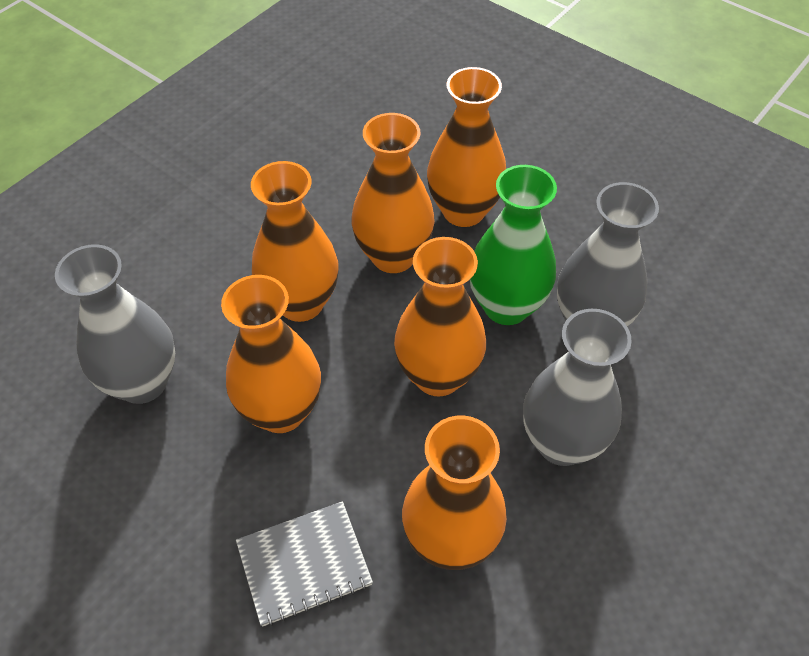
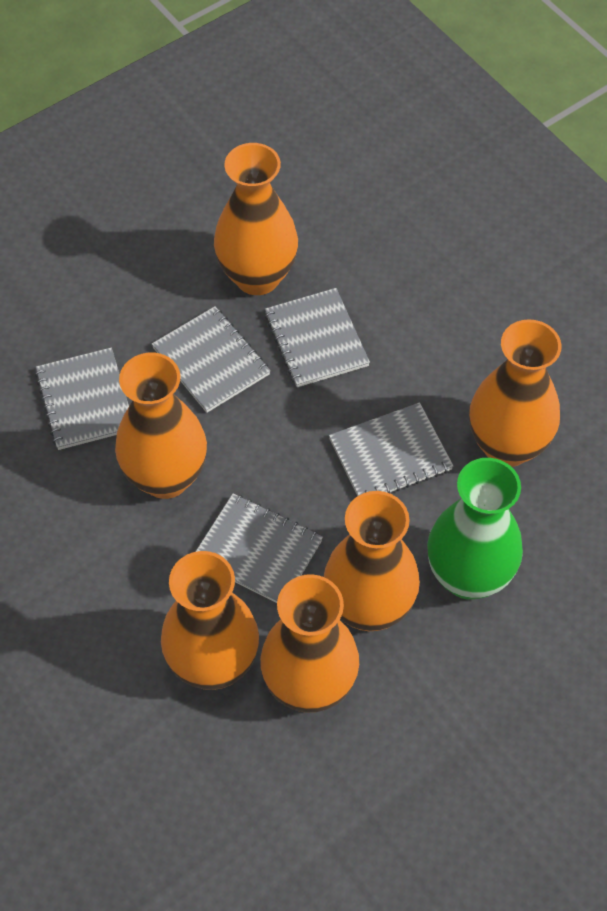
grey notebook: 1 -> 5
grey vase: 3 -> 0

